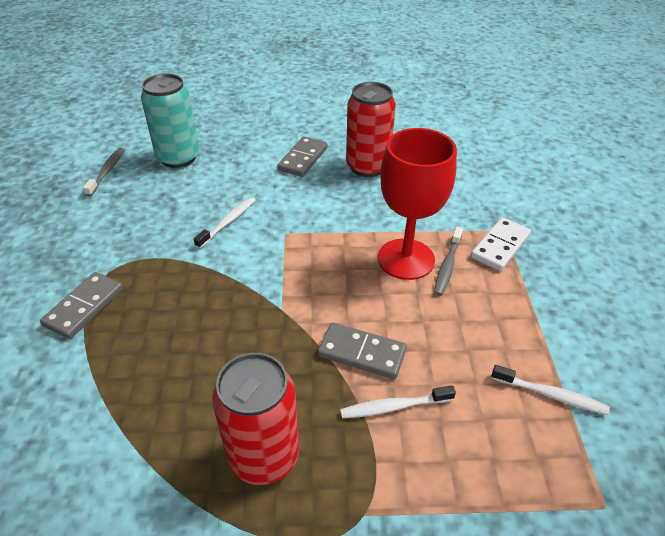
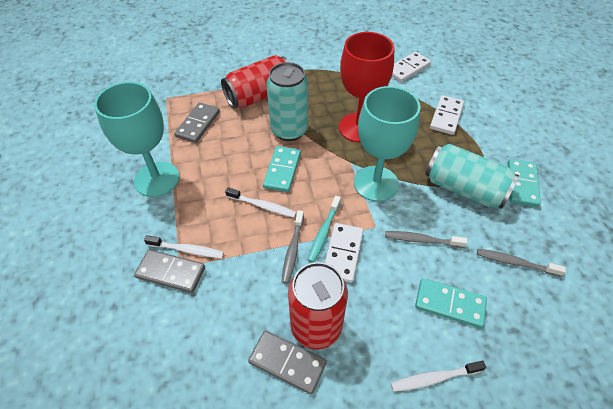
grey toothbrush: 2 -> 3
turquoise can: 1 -> 2
turquoise domino: 0 -> 3
turquoise goblet: 0 -> 2
turquoise toothbrush: 0 -> 1
white domino: 1 -> 3

